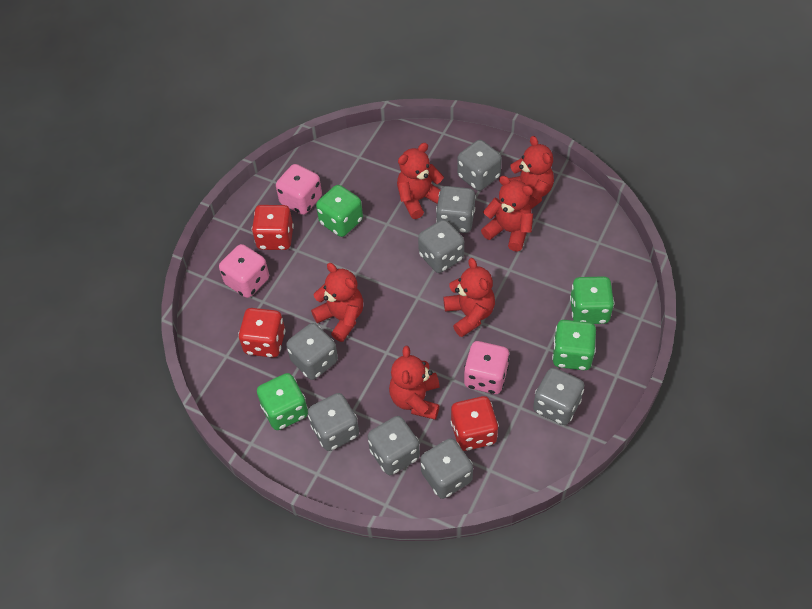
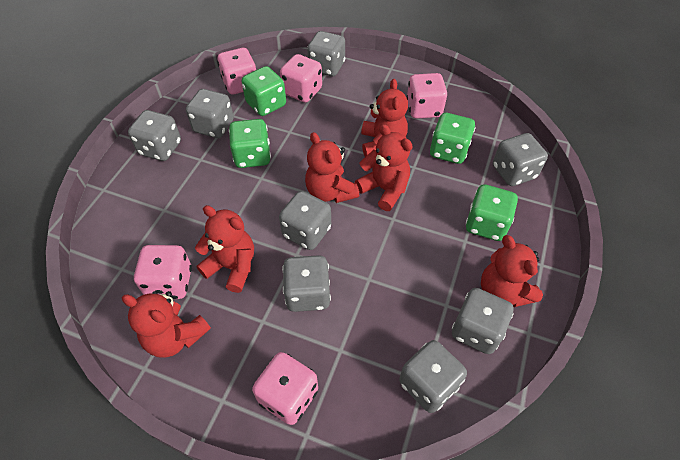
pink dice: 3 -> 5
red dice: 3 -> 0

